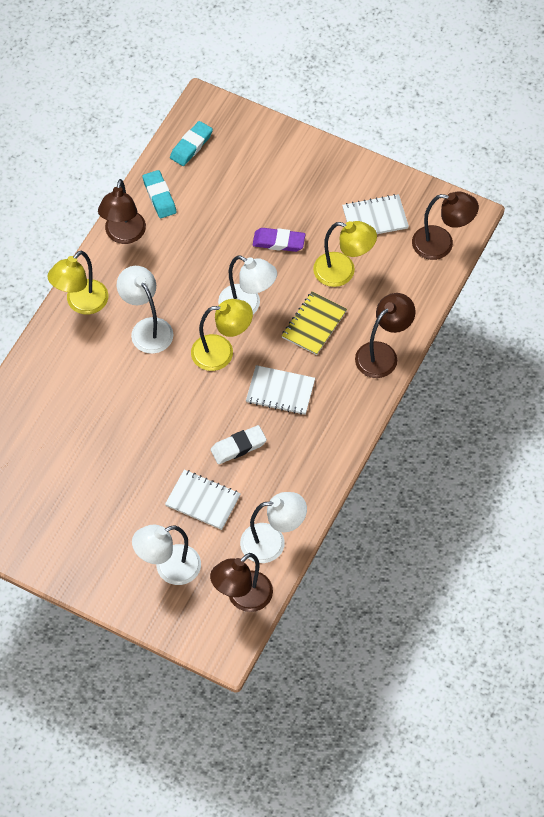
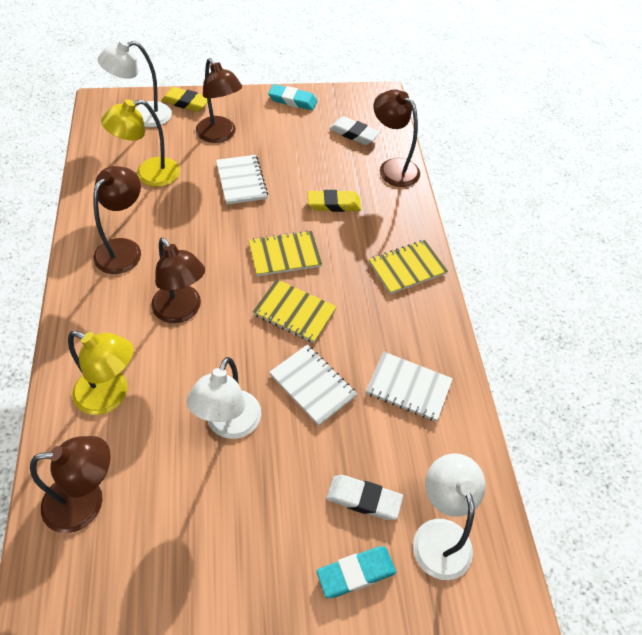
brown lamp: 4 -> 5
purple eraser: 1 -> 0
white eraser: 1 -> 2
white lamp: 4 -> 3
yellow eraser: 0 -> 2
yellow lamp: 3 -> 2
yellow notebook: 1 -> 3

